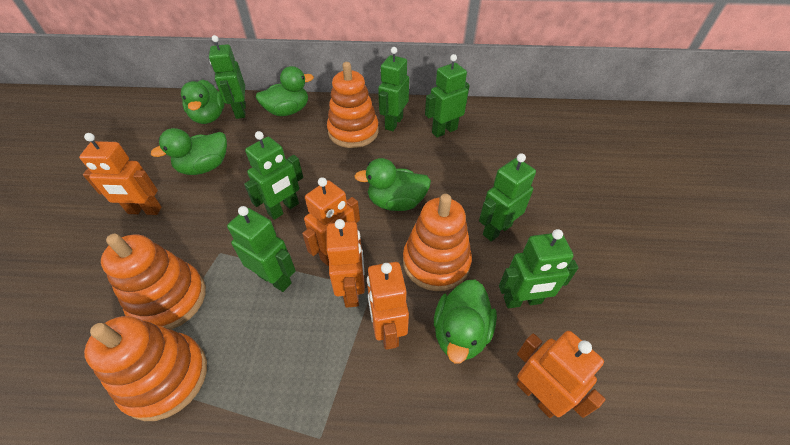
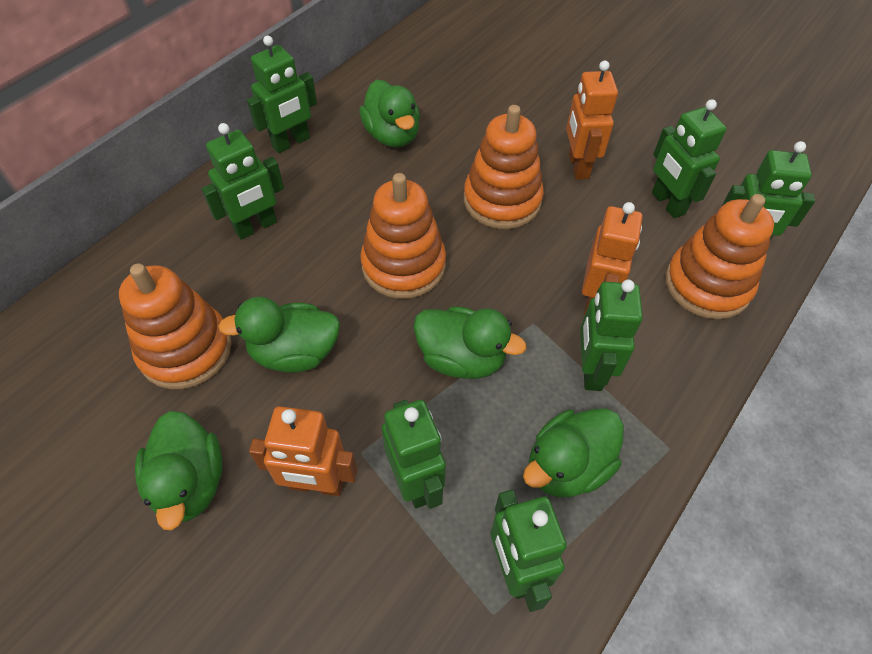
orange robot: 5 -> 3

